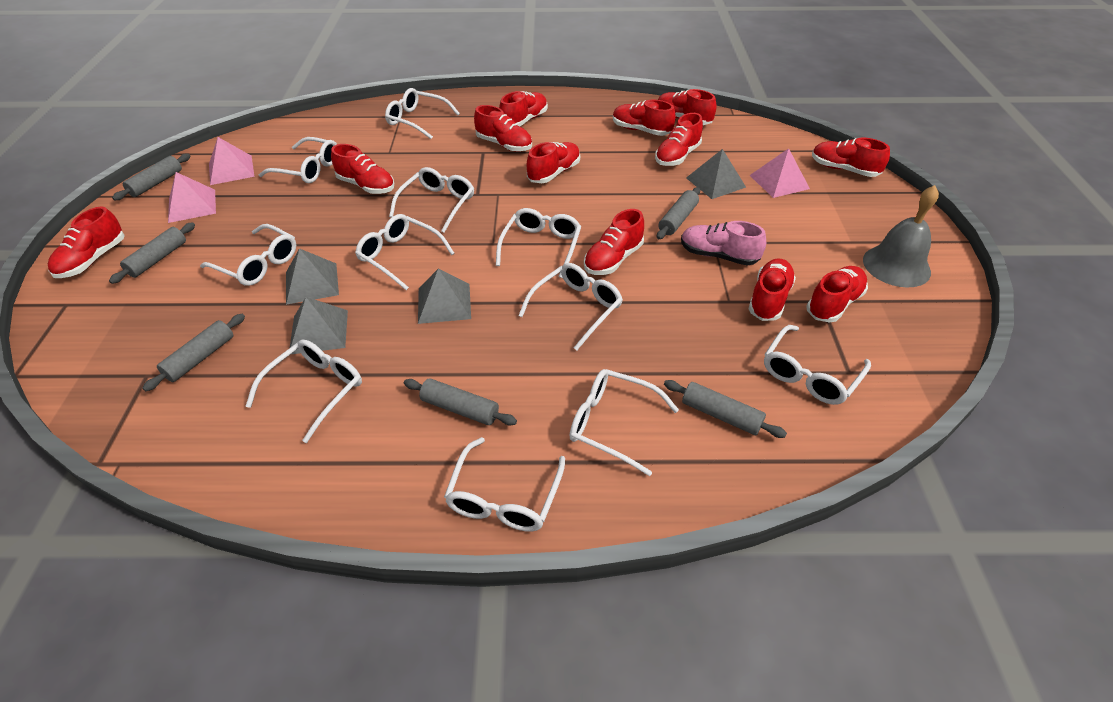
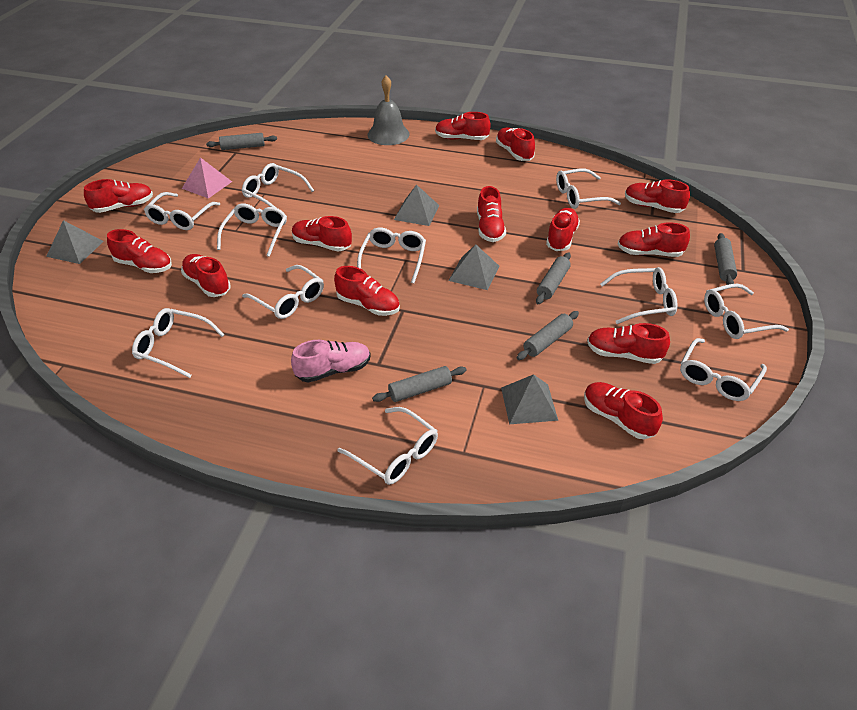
grey rolling pin: 6 -> 5
pink pyramid: 3 -> 1
red shoe: 12 -> 13

